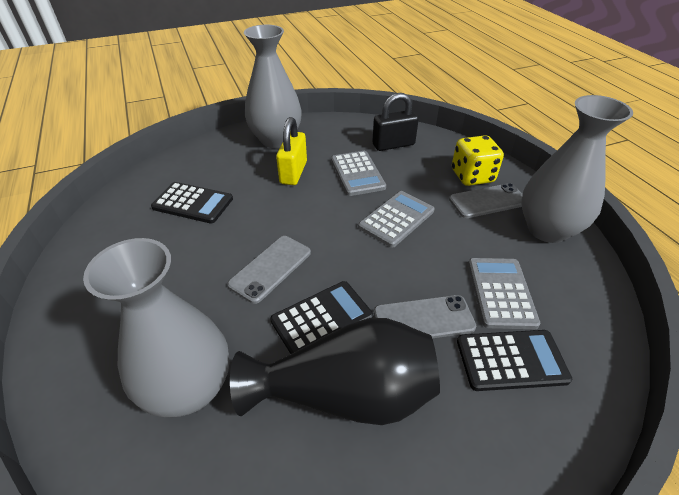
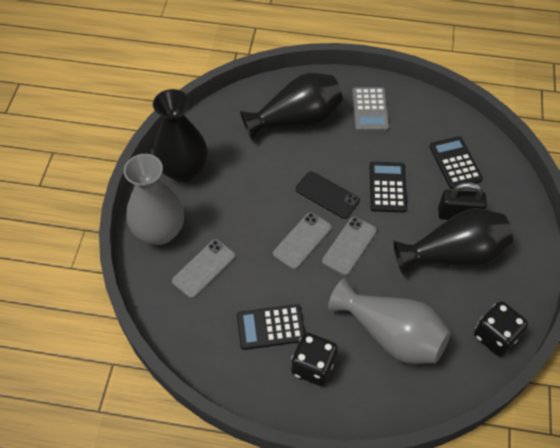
black dice: 0 -> 2
black phone: 0 -> 1
black vase: 1 -> 3
grey calculator: 3 -> 1
grey vase: 3 -> 2
yellow dice: 1 -> 0
yellow padlock: 1 -> 0

